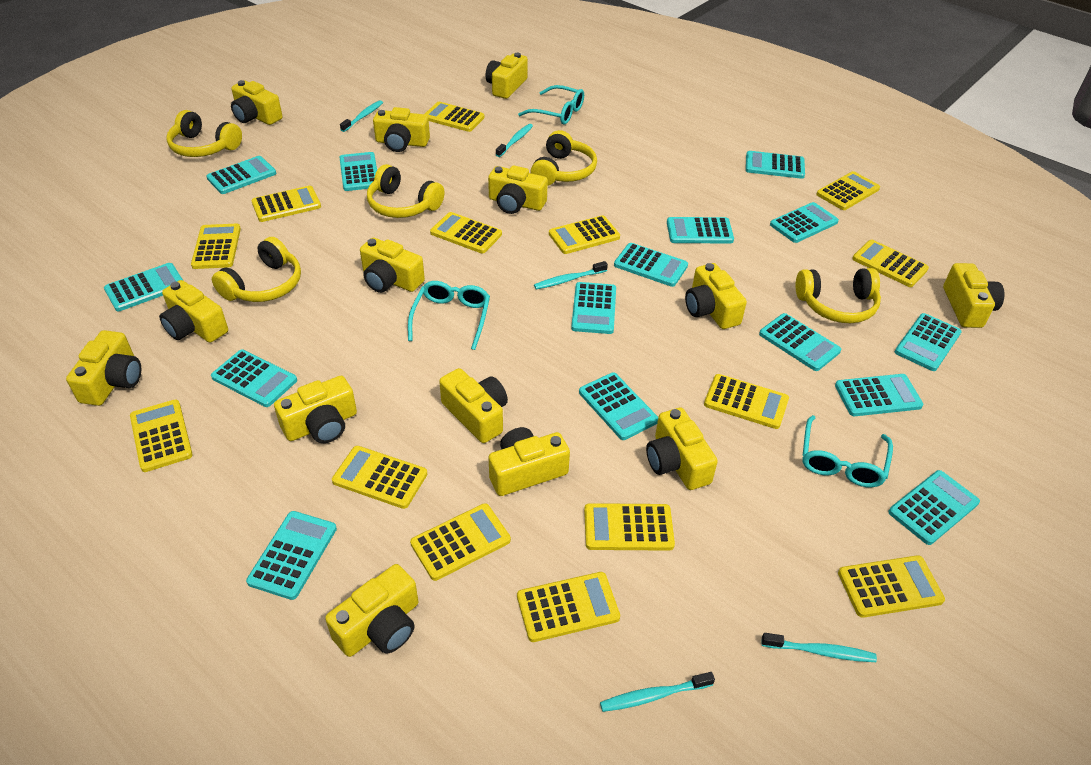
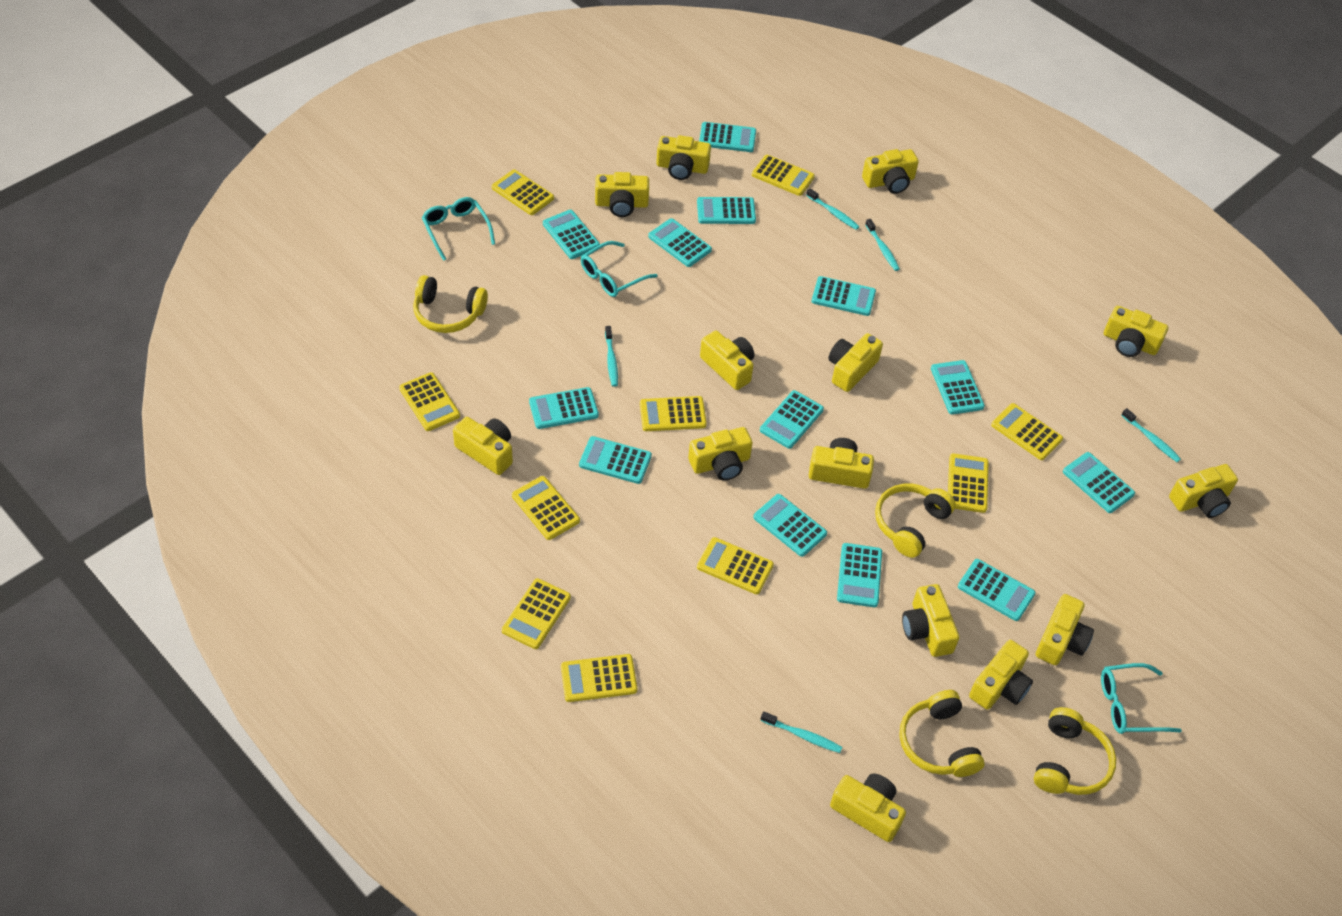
turquoise calculator: 15 -> 13
yellow calculator: 14 -> 10
yellow headphones: 5 -> 4

